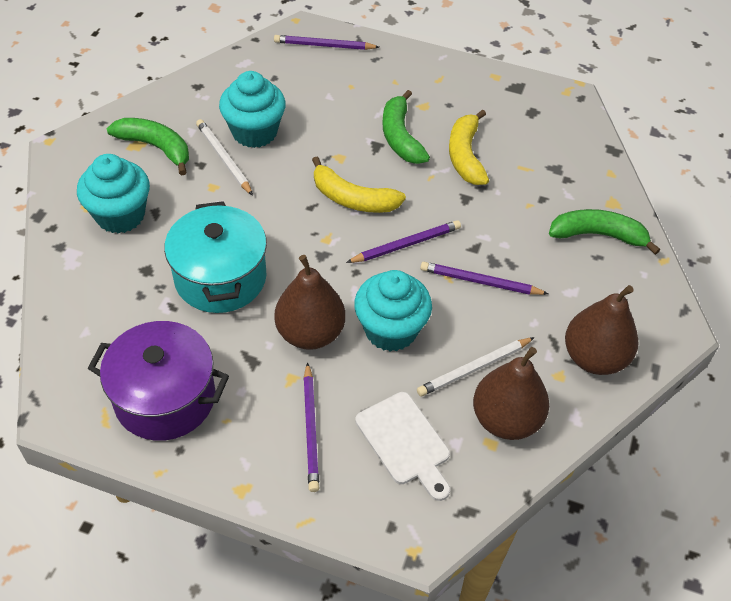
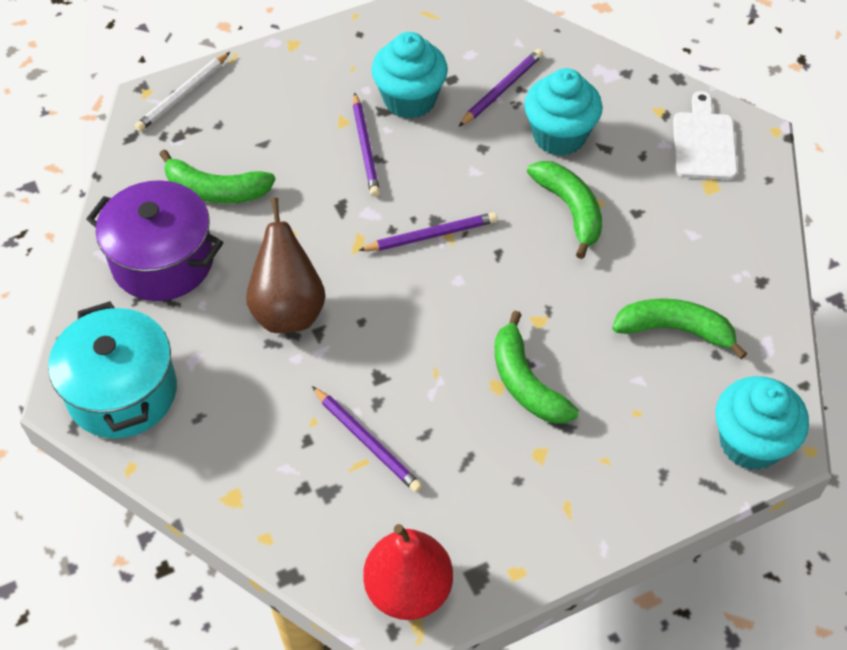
brown pear: 3 -> 1
green banana: 3 -> 4
red pear: 0 -> 1
white pencil: 2 -> 1
yellow banana: 2 -> 0

